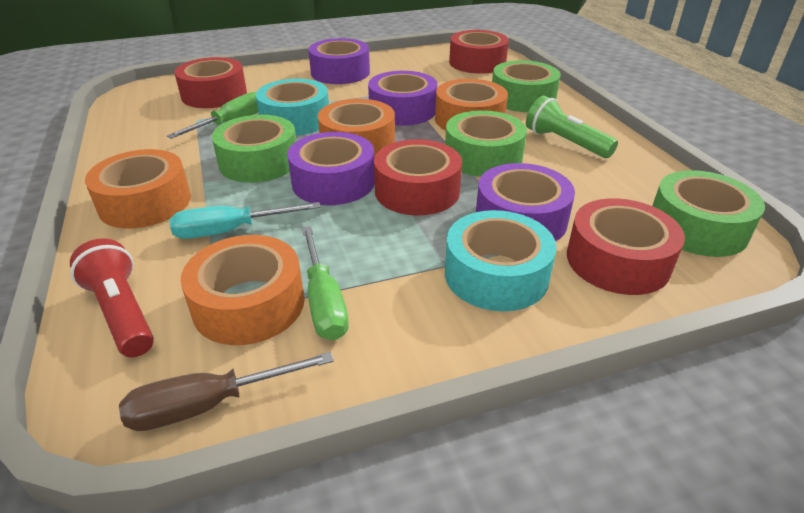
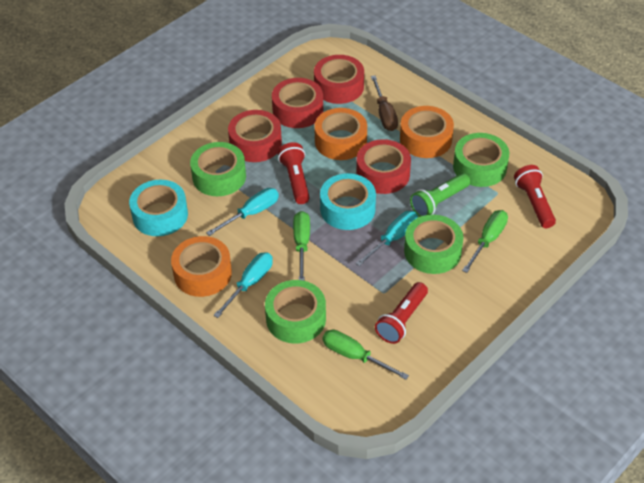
green screwdriver: 2 -> 3
orange tape: 4 -> 3
purple tape: 4 -> 0
red flashlight: 1 -> 3
turquoise screwdriver: 1 -> 3

